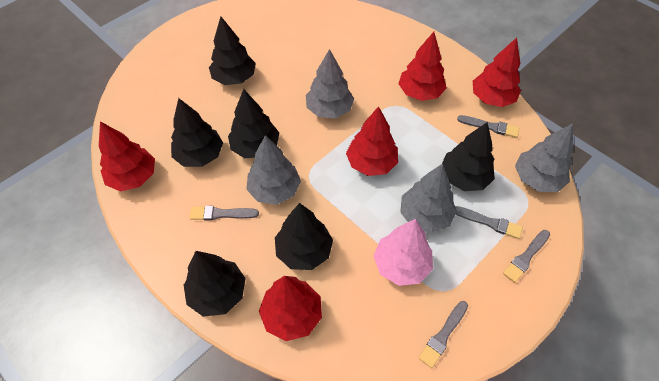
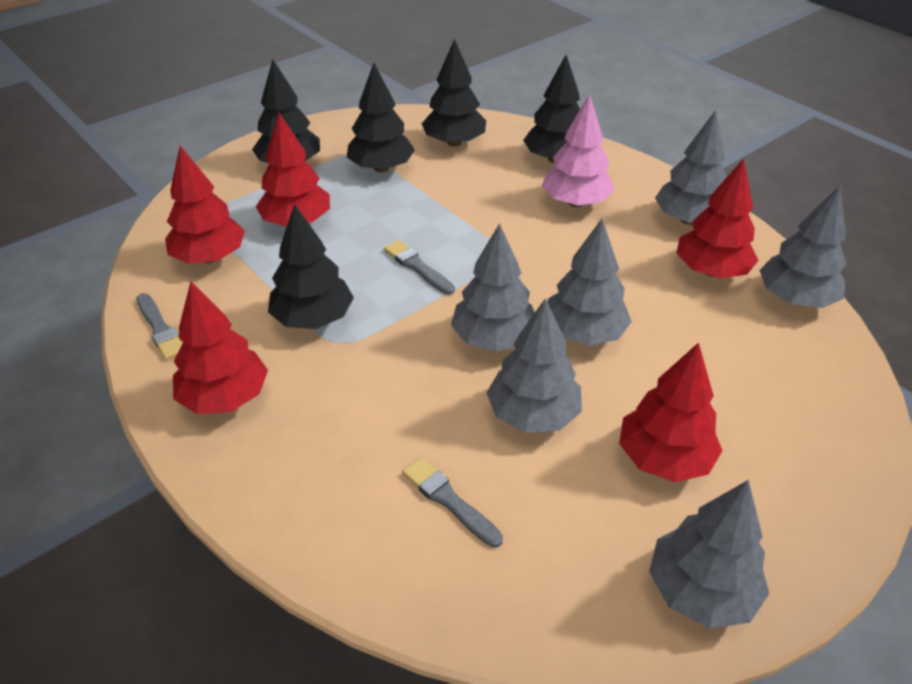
black tree: 6 -> 5
grey brush: 5 -> 3
grey tree: 4 -> 6

